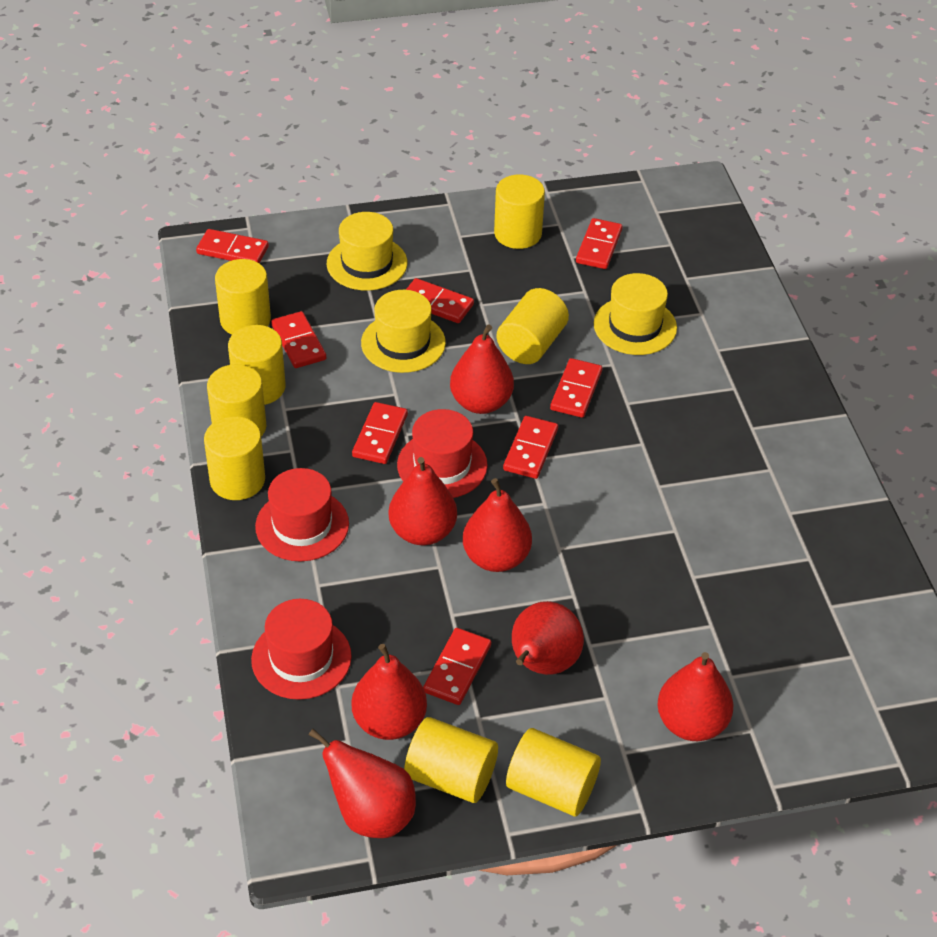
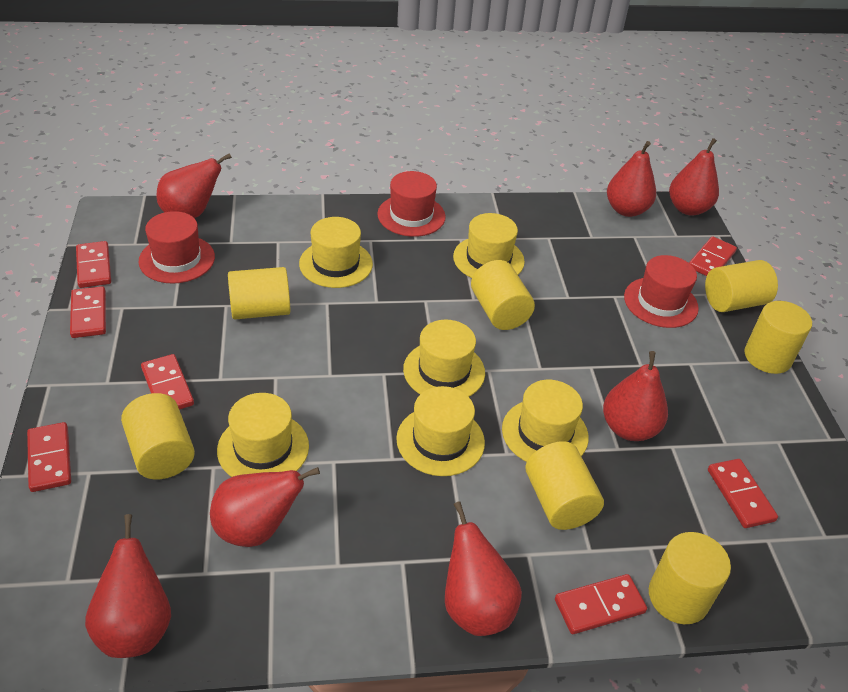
red domino: 8 -> 7
yellow cylinder: 8 -> 7
yellow hat: 3 -> 6

